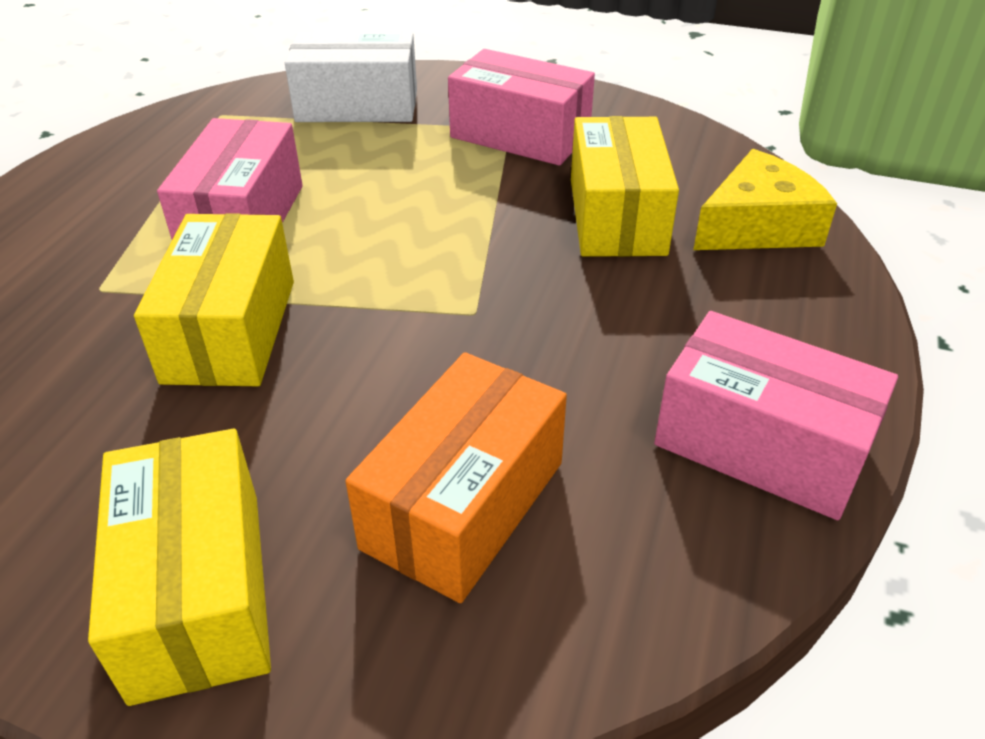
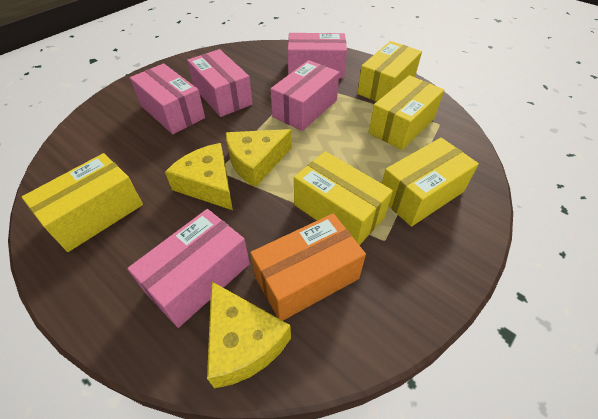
pink box: 3 -> 5
white box: 1 -> 0
yellow box: 3 -> 5
yellow cheese: 1 -> 3

